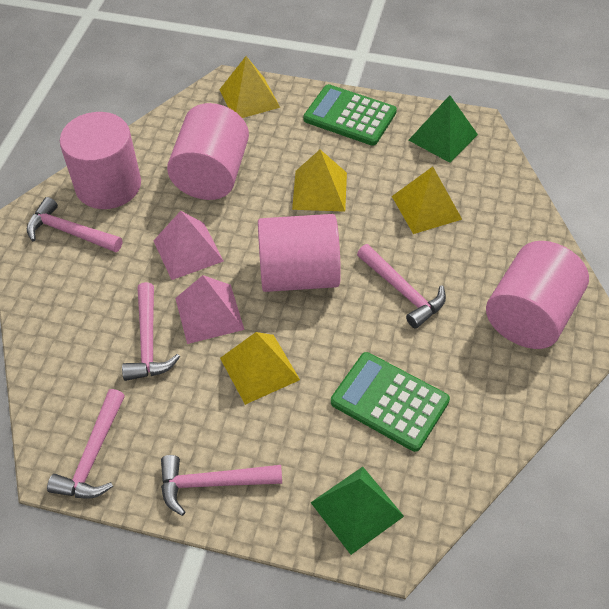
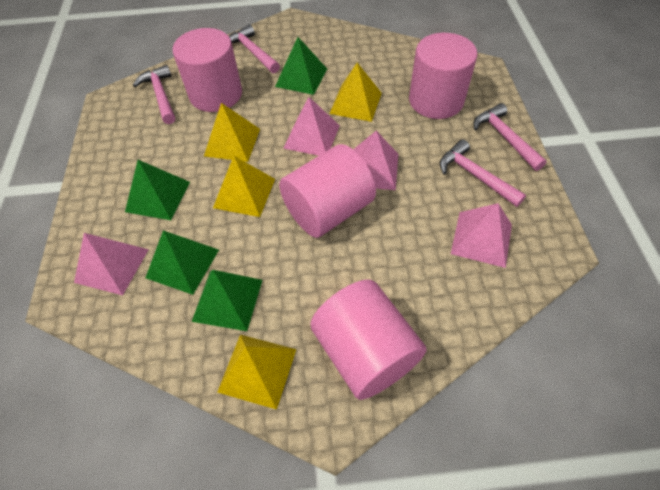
green calculator: 2 -> 0
green pyramid: 2 -> 4
pink hammer: 5 -> 4
pink pyramid: 2 -> 4

